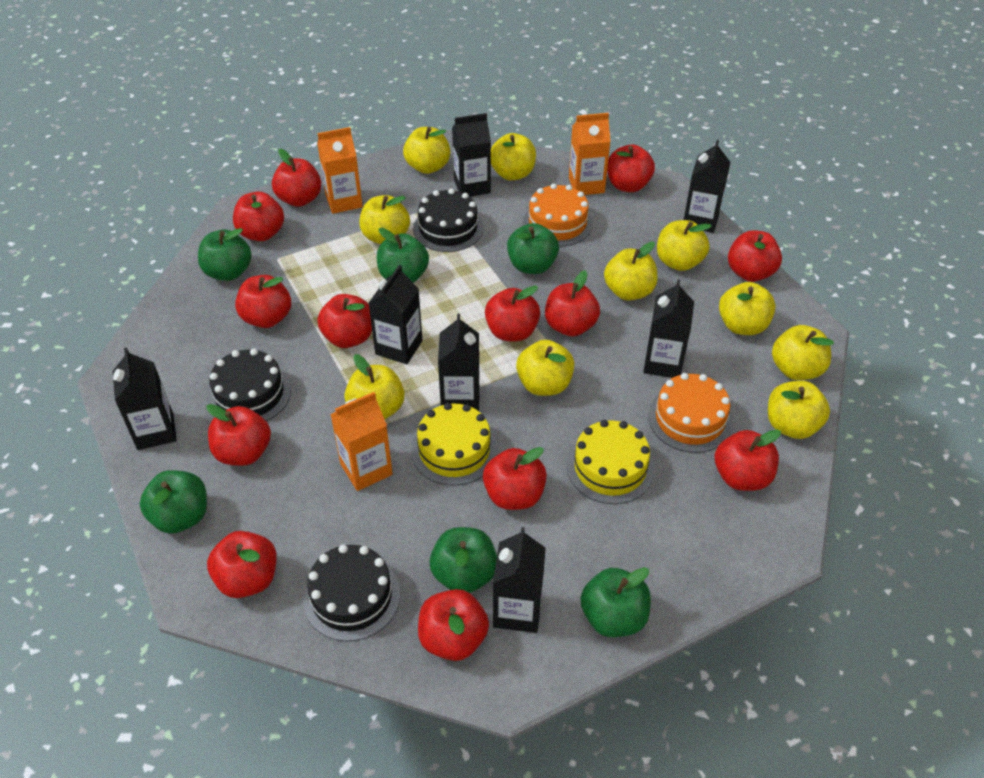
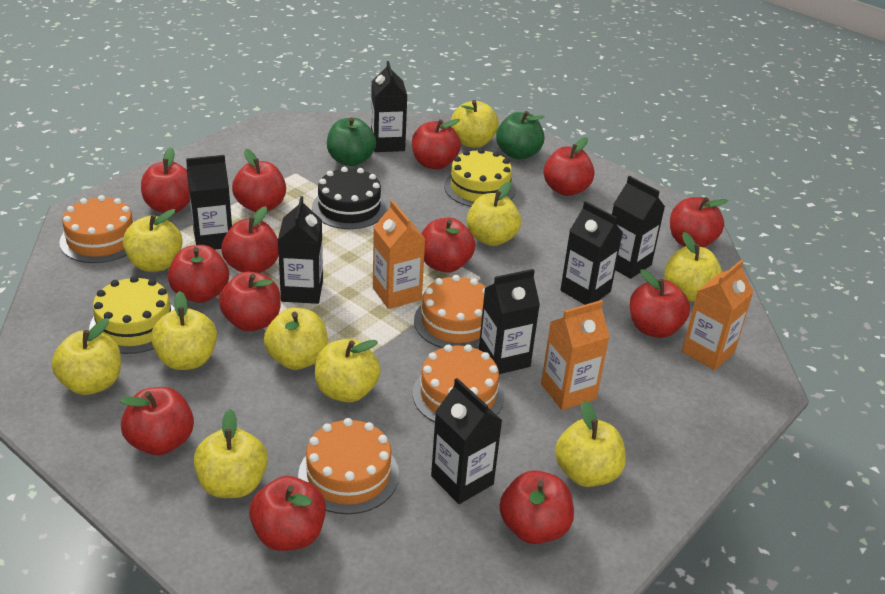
black cake: 3 -> 1
green apple: 6 -> 2
orange cake: 2 -> 4

